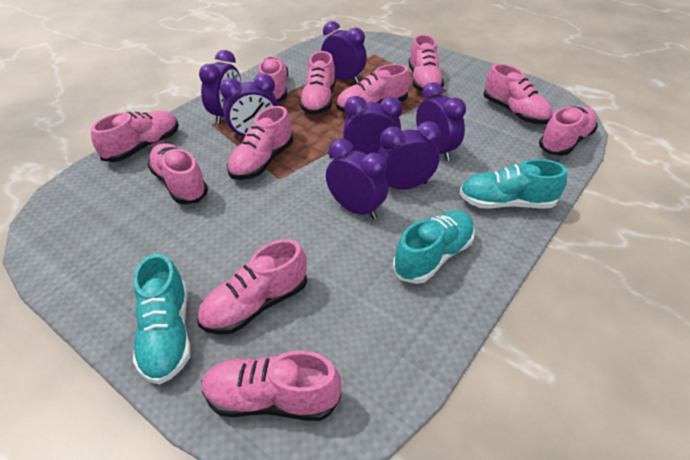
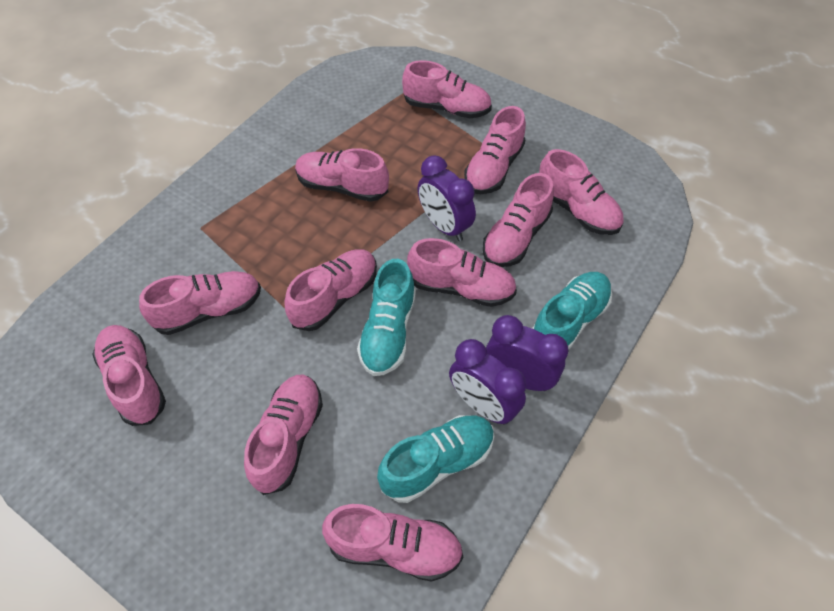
purple clock: 7 -> 3

